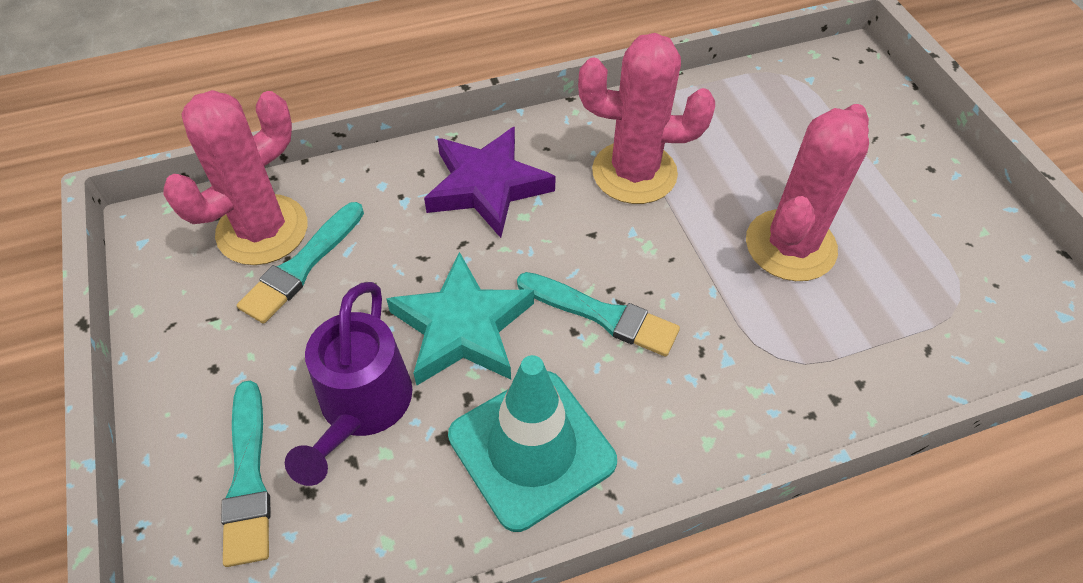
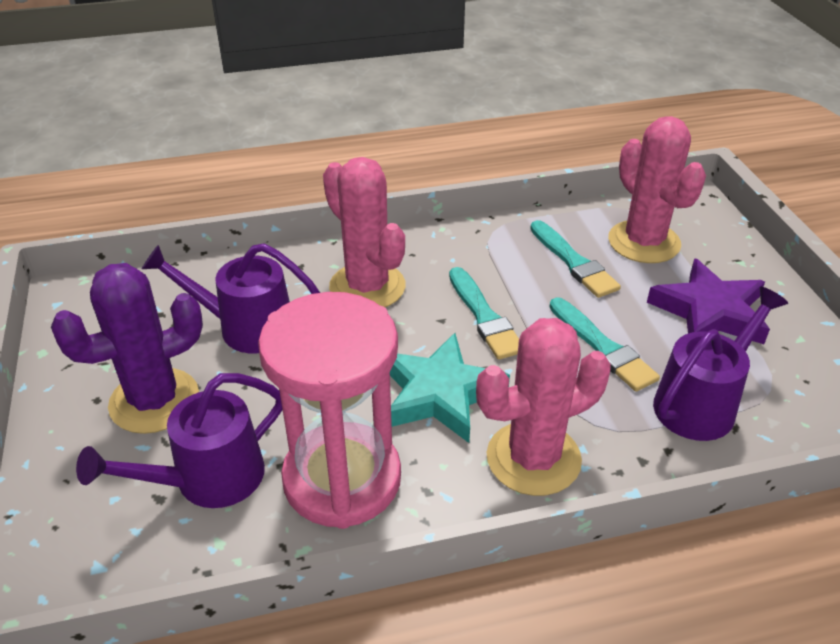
pink hourglass: 0 -> 1
purple cactus: 0 -> 1
purple watering can: 1 -> 3
turquoise traffic cone: 1 -> 0

